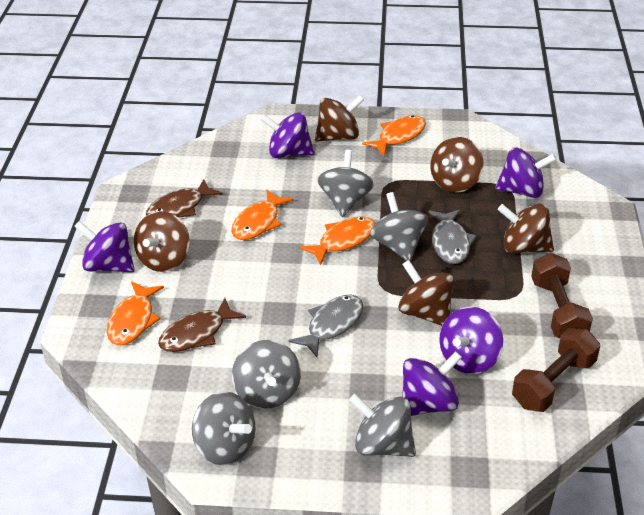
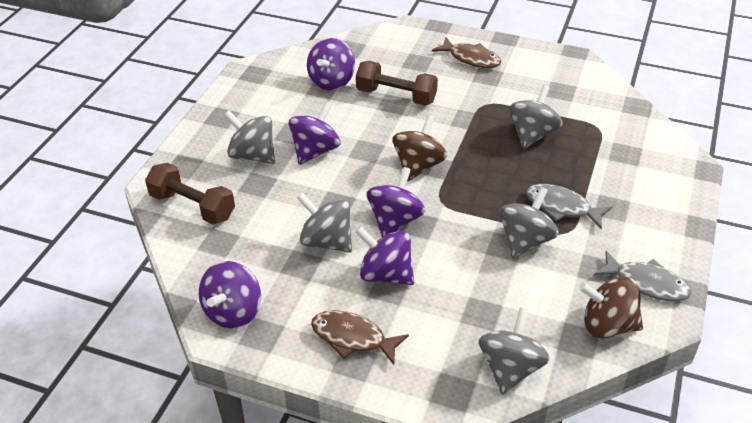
brown spinning top: 5 -> 2
orange fish: 4 -> 0

